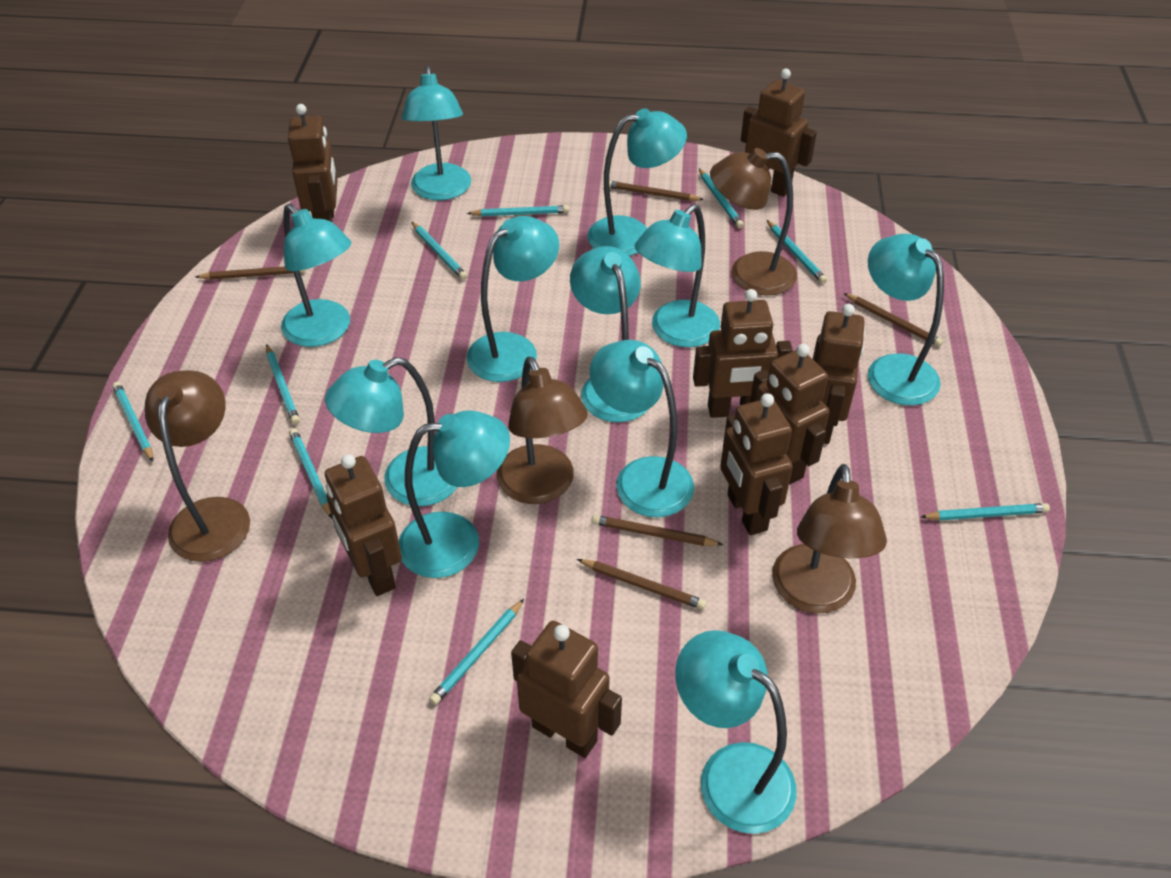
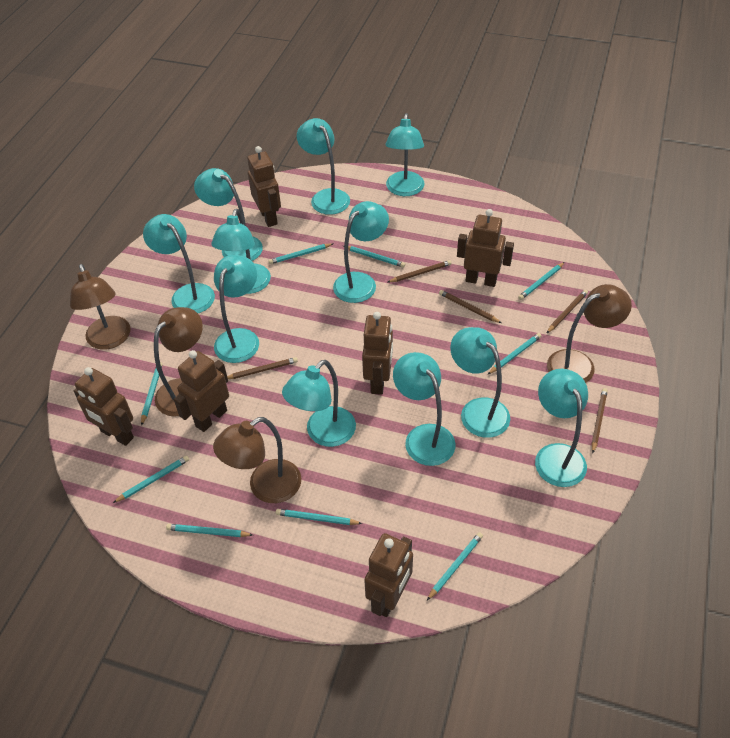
brown robot: 8 -> 6

